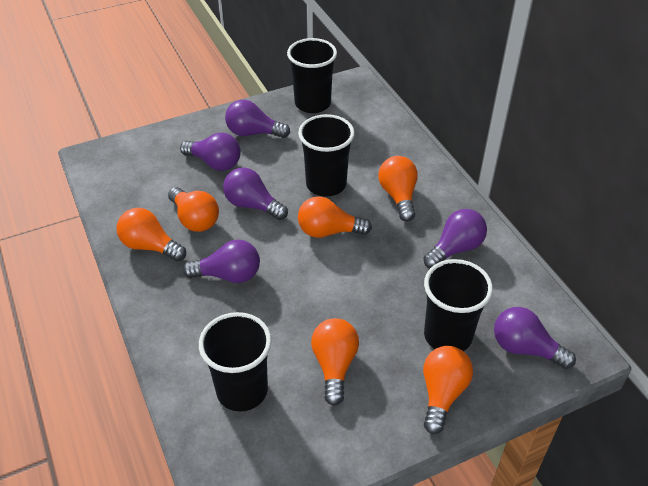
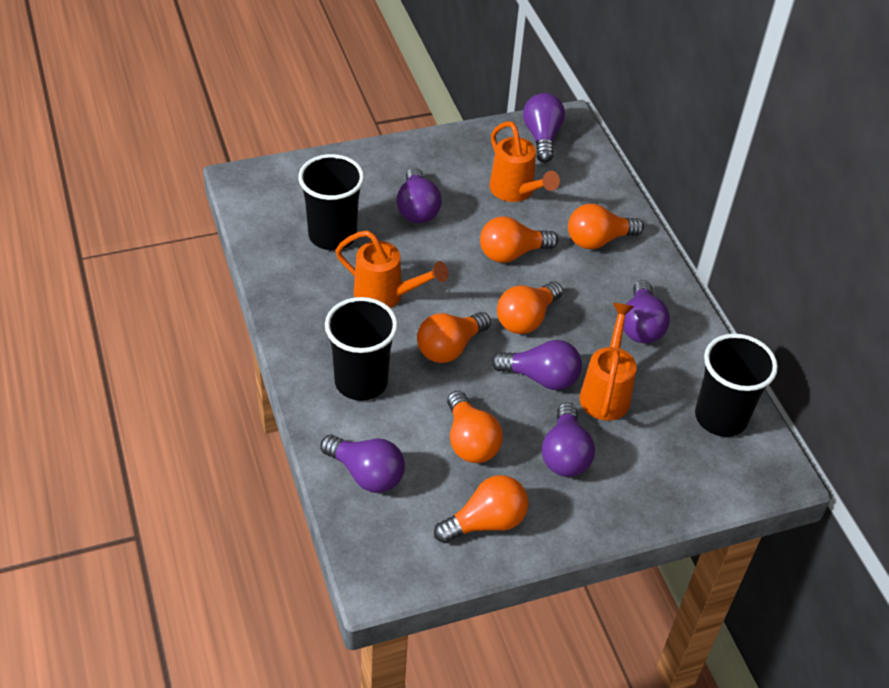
black cup: 4 -> 3
orange watering can: 0 -> 3

